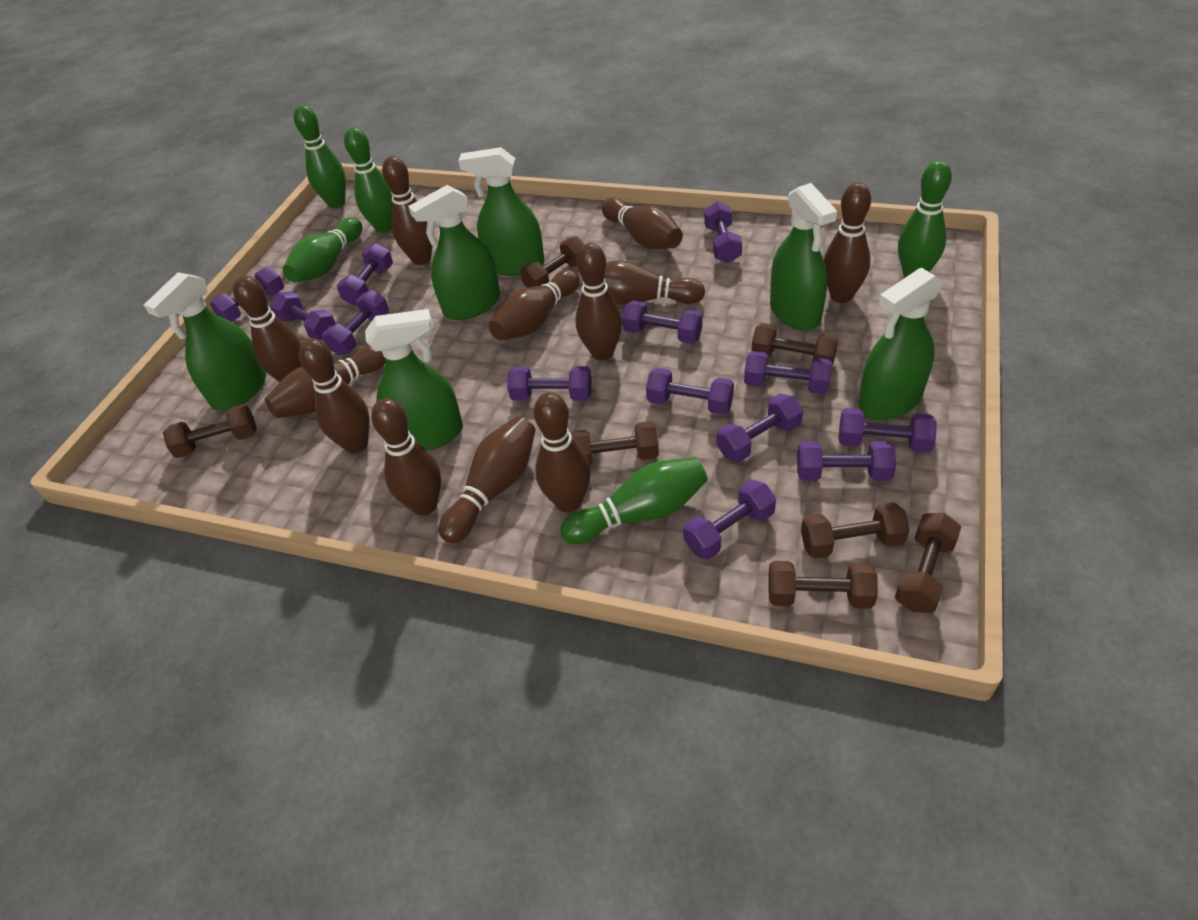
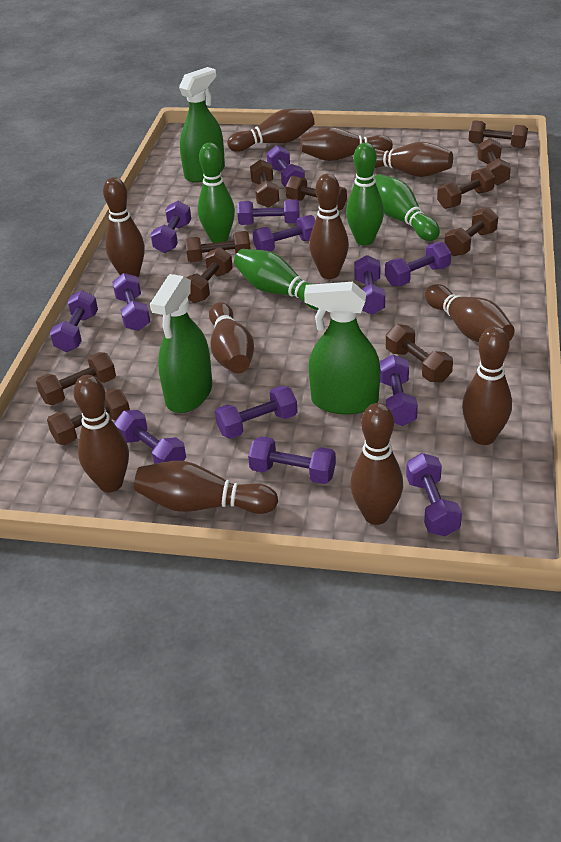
brown bowling pin: 12 -> 11
brown dumbbell: 7 -> 11
green bowling pin: 5 -> 4
green spray bottle: 6 -> 3

